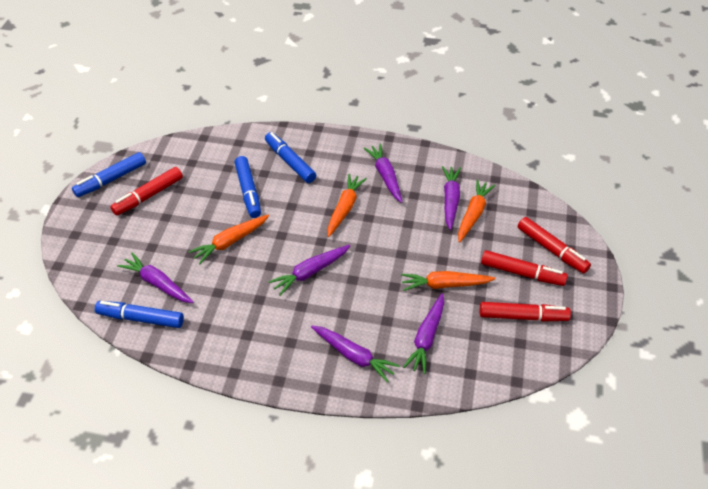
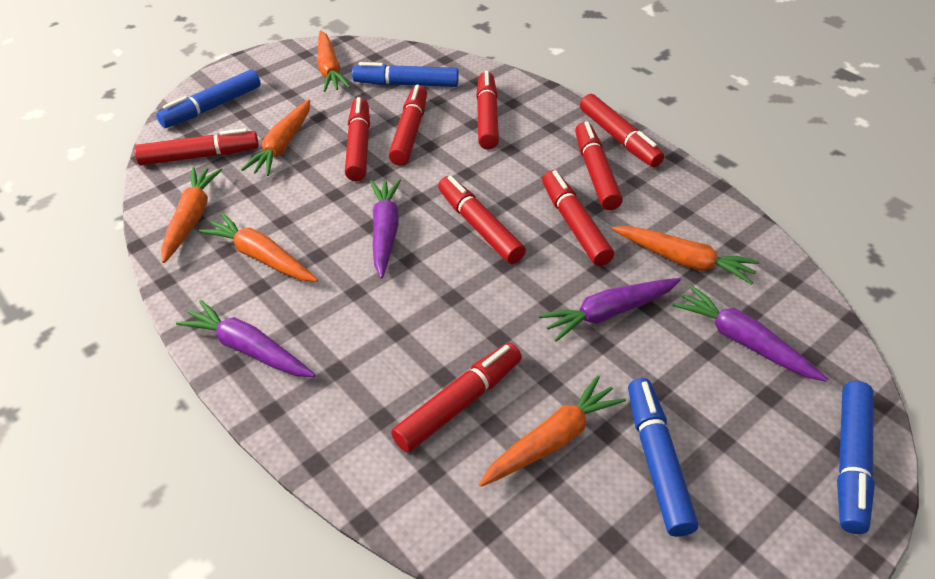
orange carrot: 4 -> 6
purple carrot: 6 -> 4
red marker: 4 -> 9

